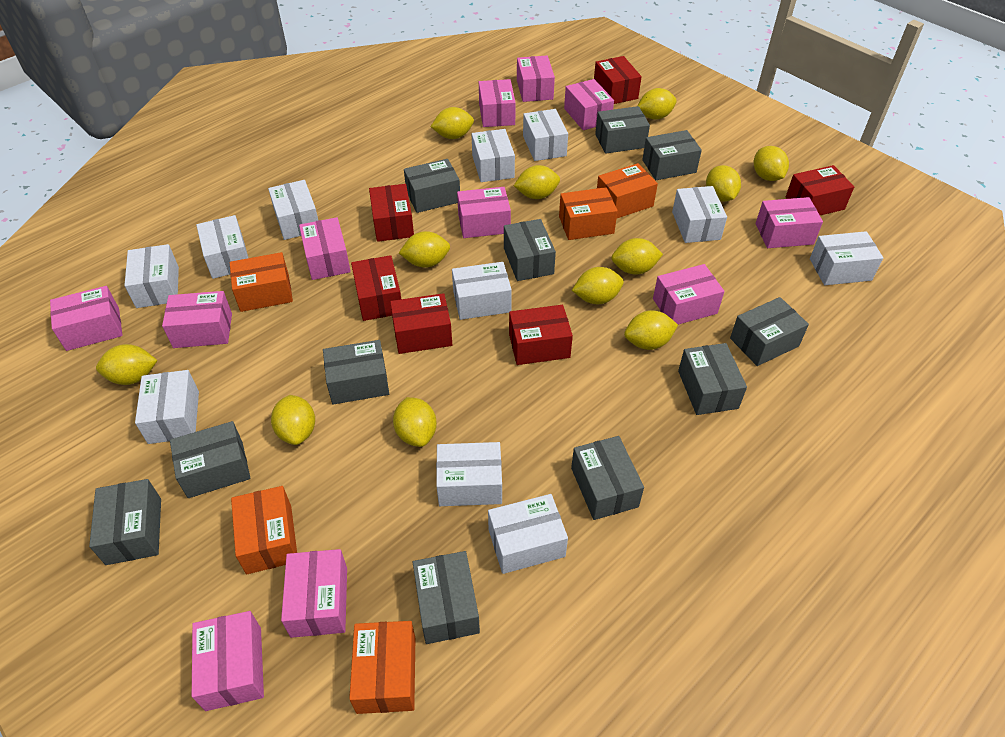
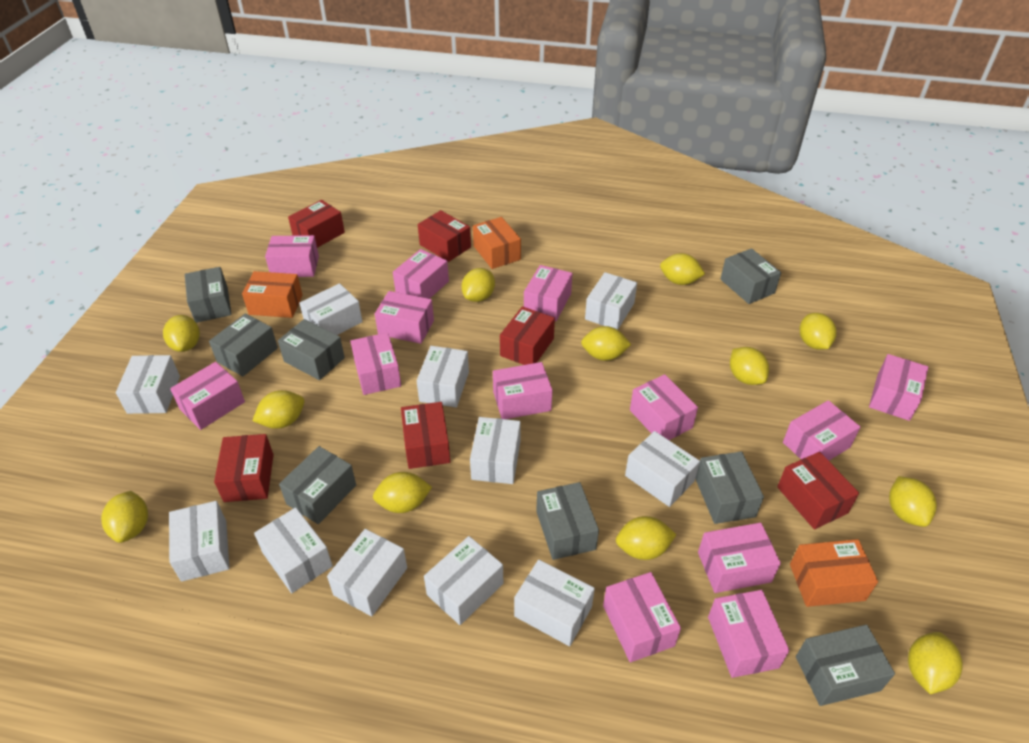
grey box: 11 -> 8
orange box: 5 -> 3
pink box: 11 -> 13

